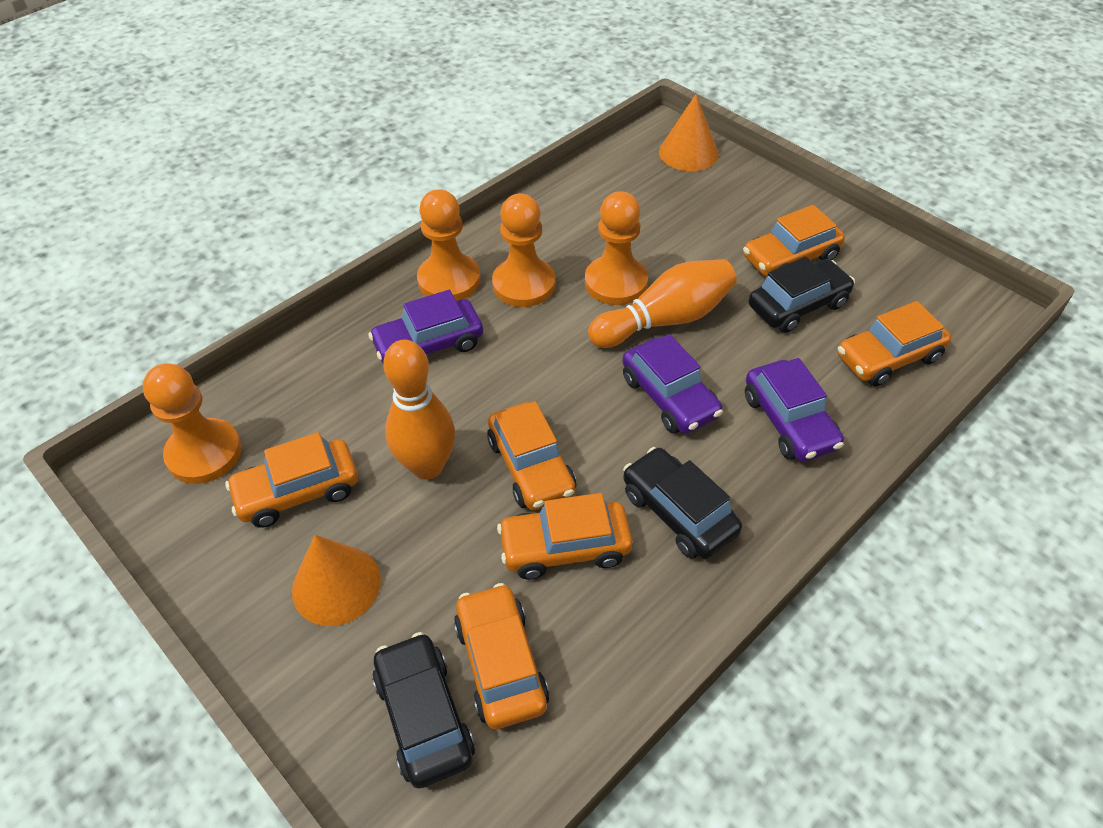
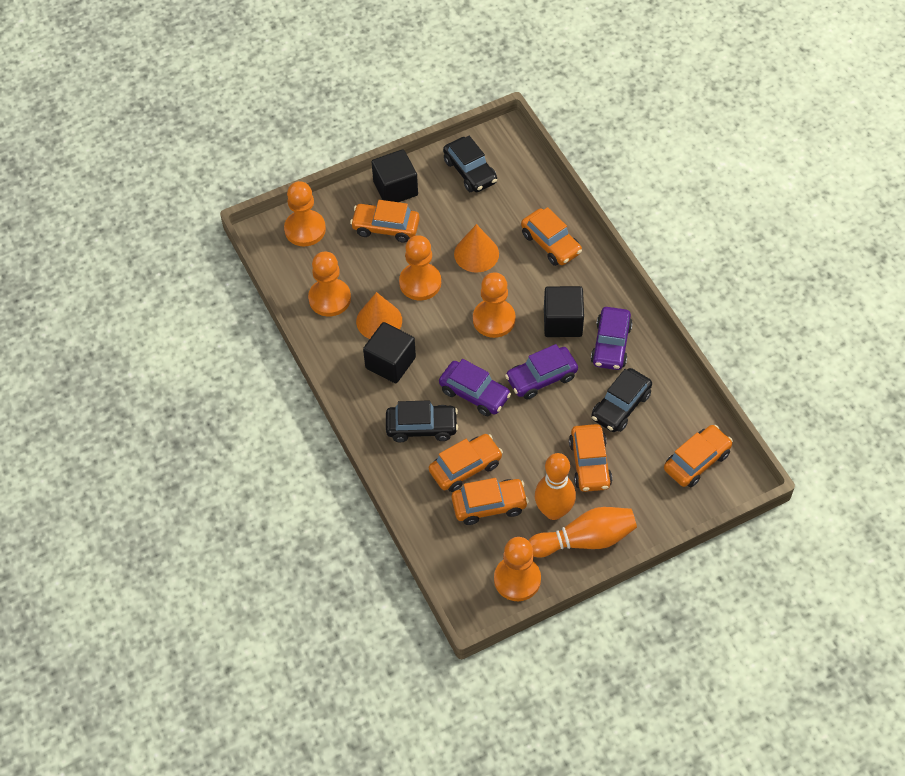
black cube: 0 -> 3
orange pawn: 4 -> 5

